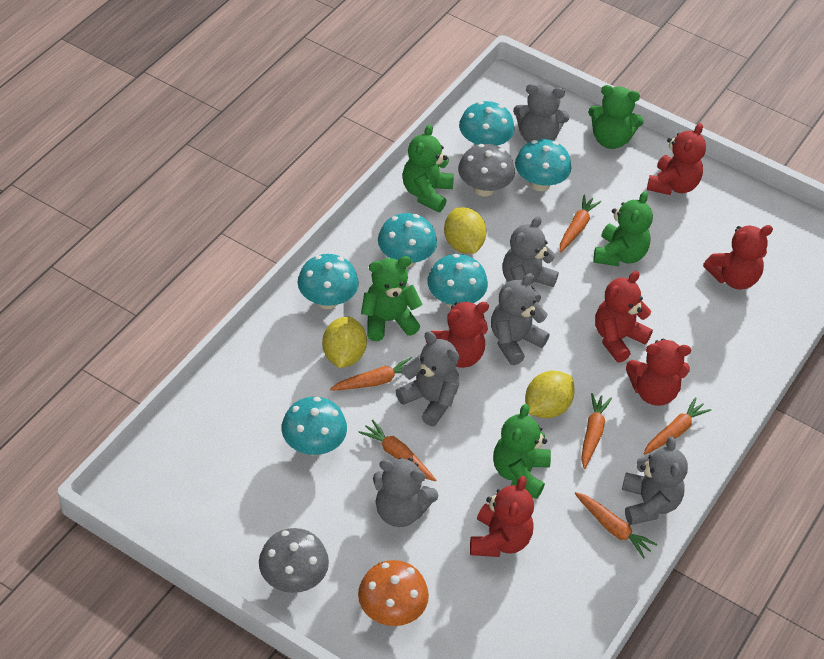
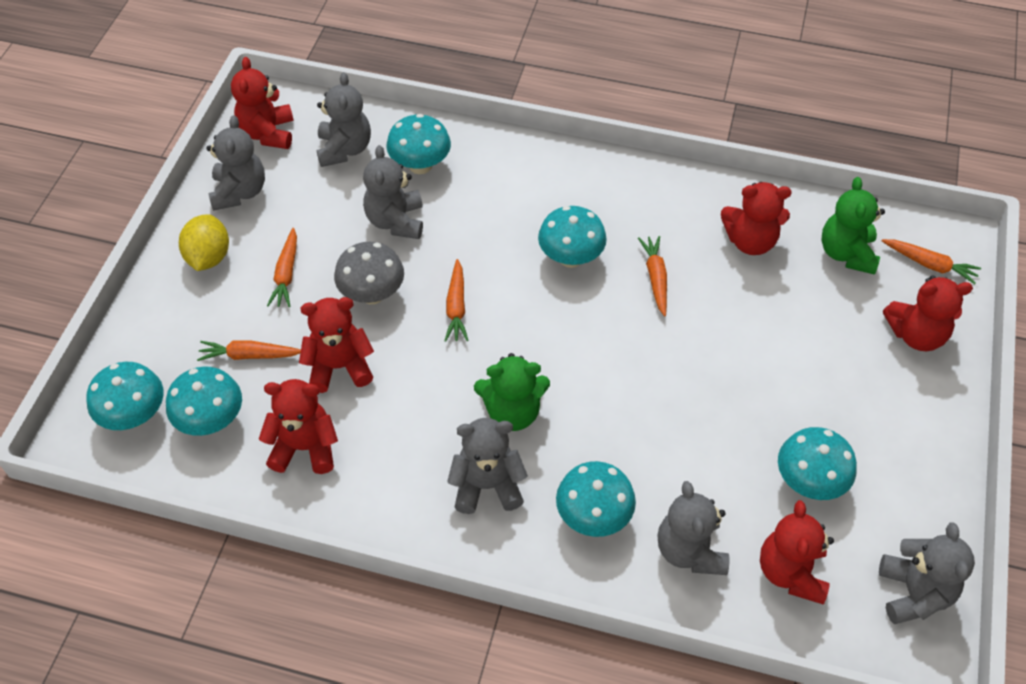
green teddy bear: 5 -> 2
grey mushroom: 2 -> 1
orange carrot: 6 -> 5
orange mushroom: 1 -> 0
yellow lemon: 3 -> 1

